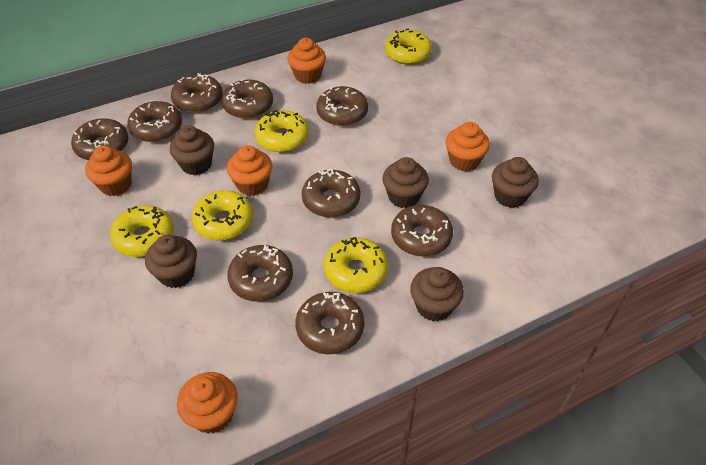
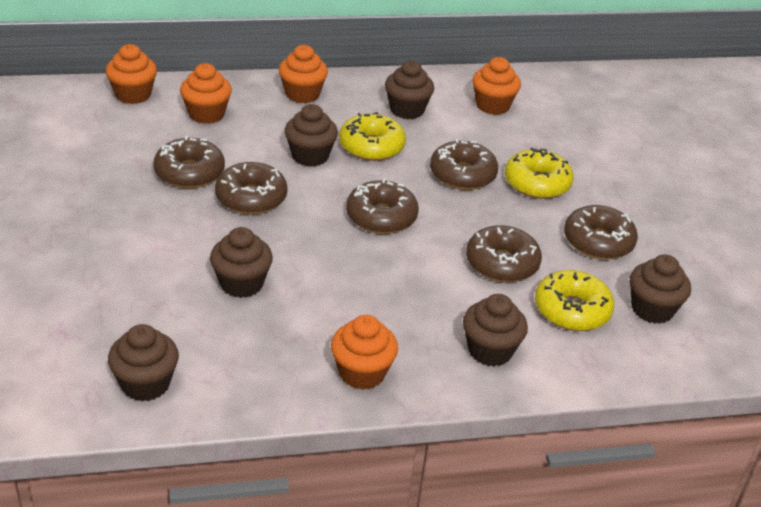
brown cupcake: 5 -> 6
brown donut: 9 -> 6
yellow donut: 5 -> 3

